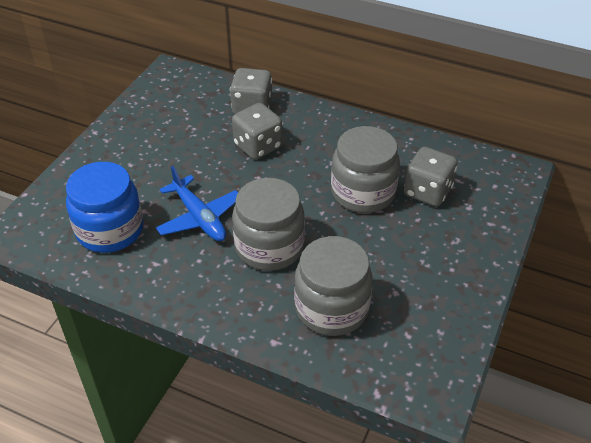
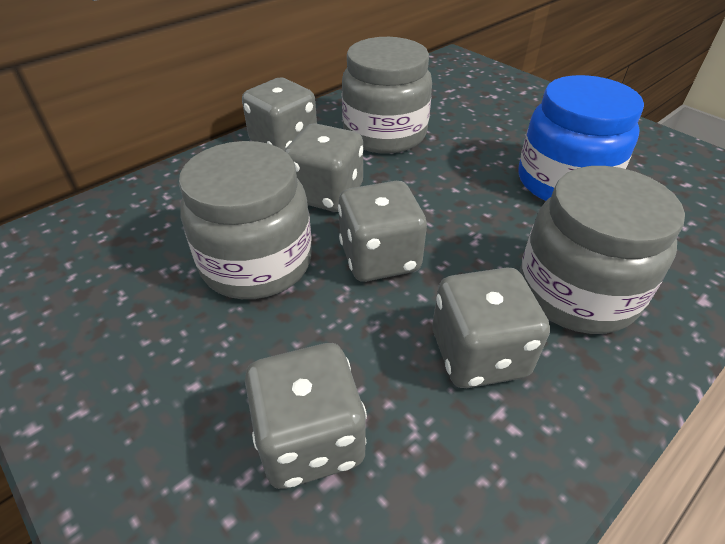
blue plane: 1 -> 0
grey dice: 3 -> 5

